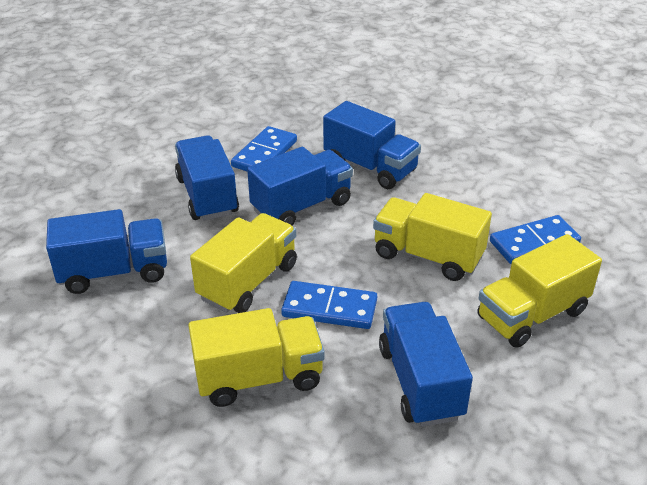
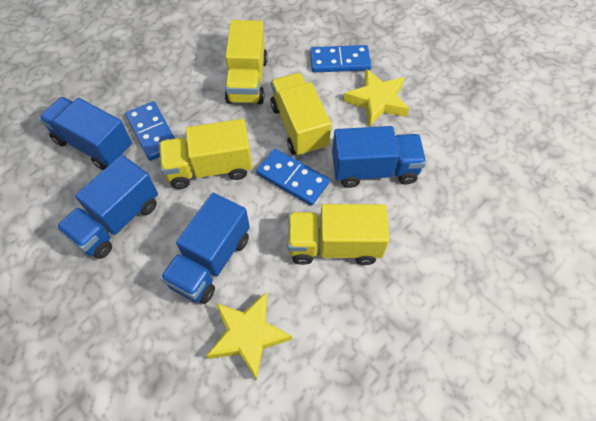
blue truck: 5 -> 4
yellow star: 0 -> 2

